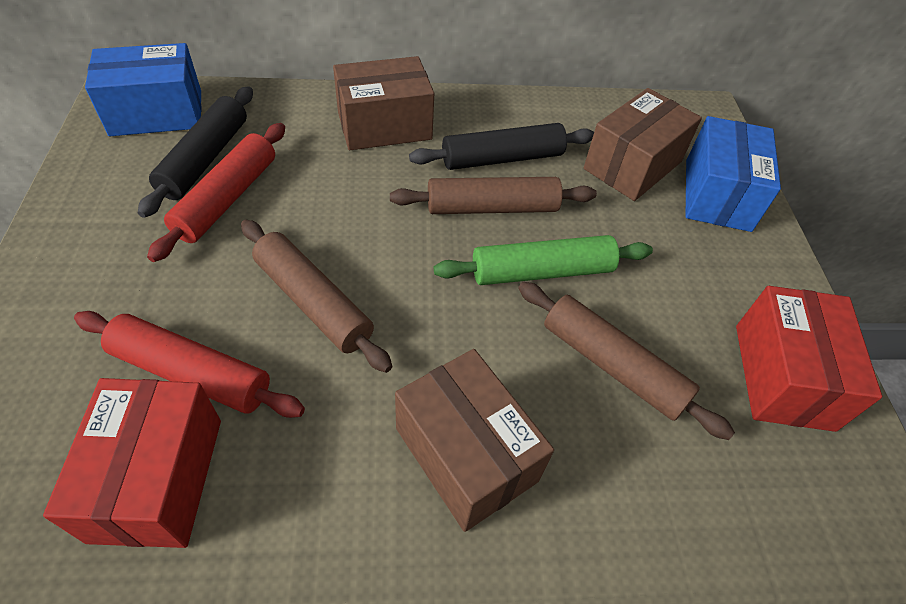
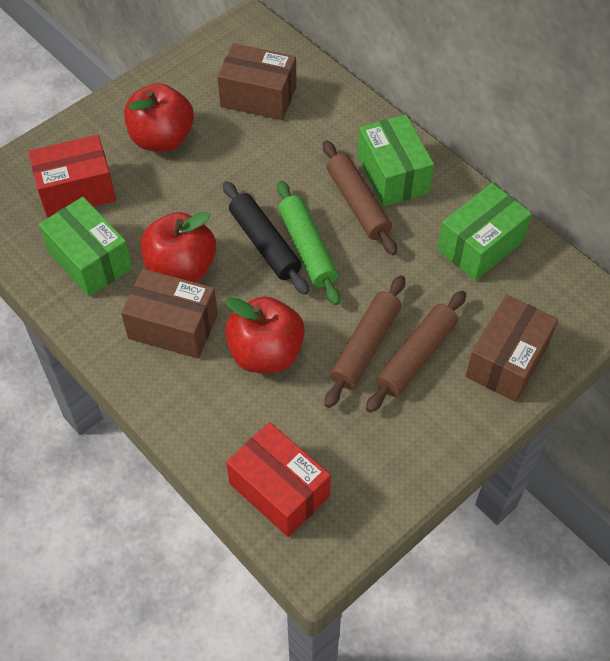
black rolling pin: 2 -> 1
blue box: 2 -> 0
green box: 0 -> 3
red apple: 0 -> 3
red rolling pin: 2 -> 0

